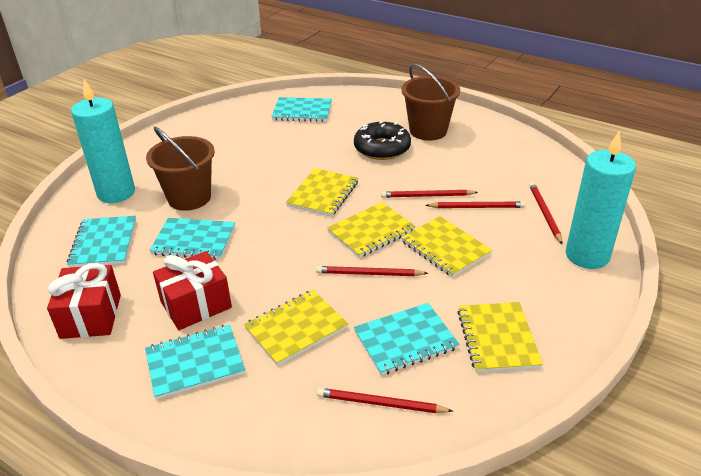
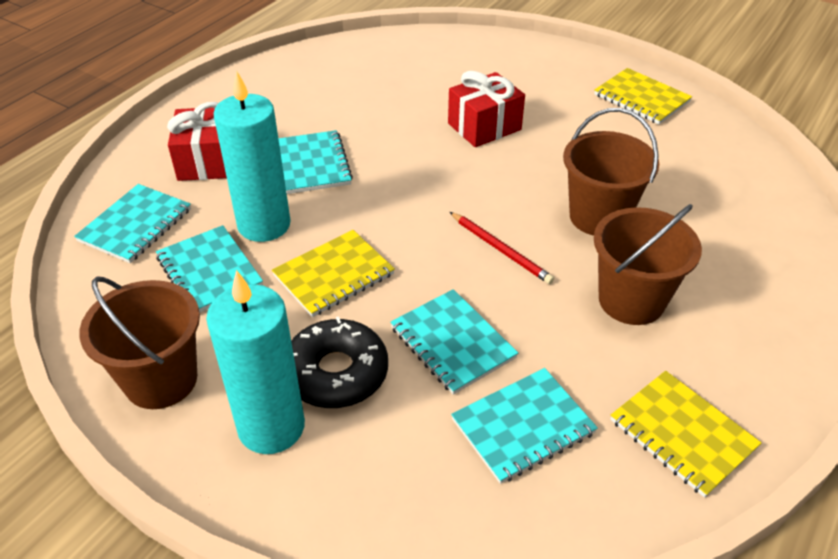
brown bucket: 2 -> 3
red pencil: 5 -> 1
yellow notebook: 5 -> 3

